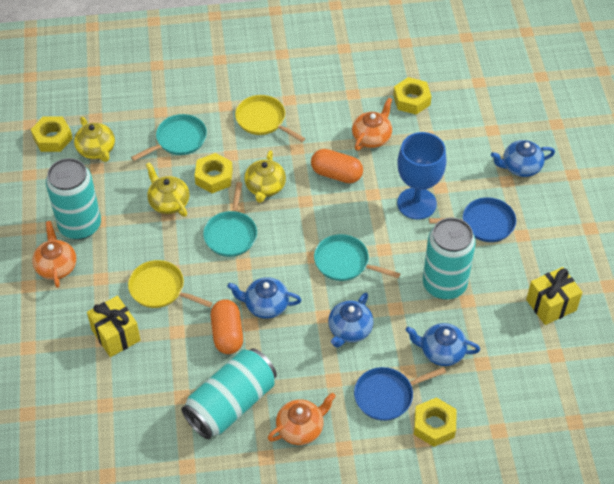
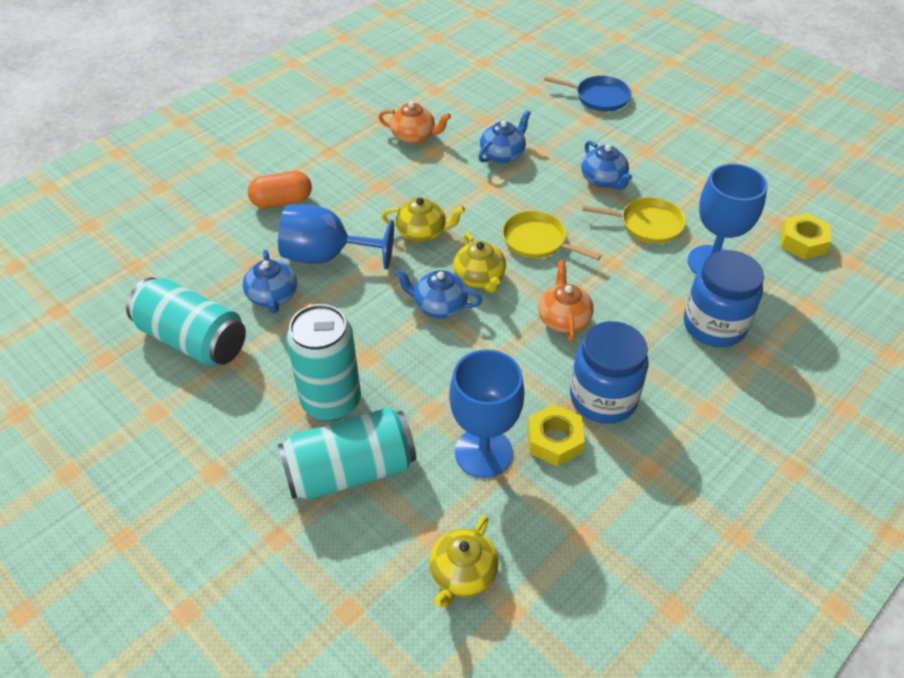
blue goblet: 1 -> 3
blue jar: 0 -> 2
blue pan: 2 -> 1
orange capsule: 2 -> 1
orange teapot: 3 -> 2
turquoise pan: 3 -> 0
yellow gift: 2 -> 0
yellow nut: 4 -> 2

